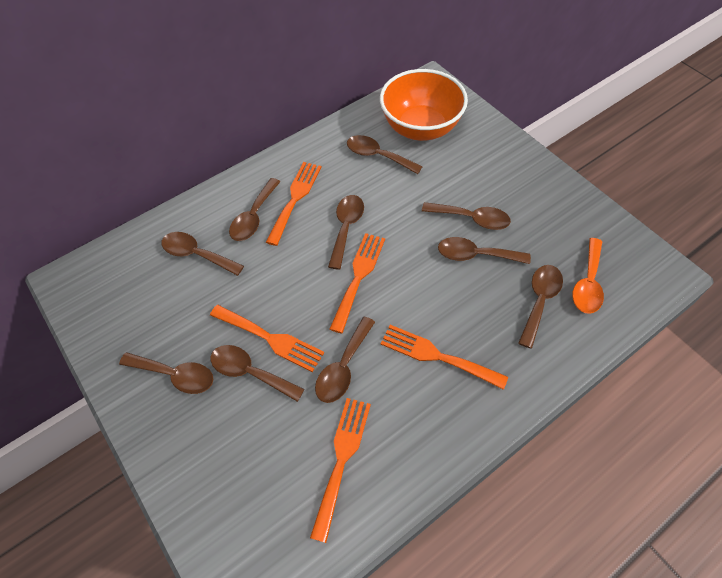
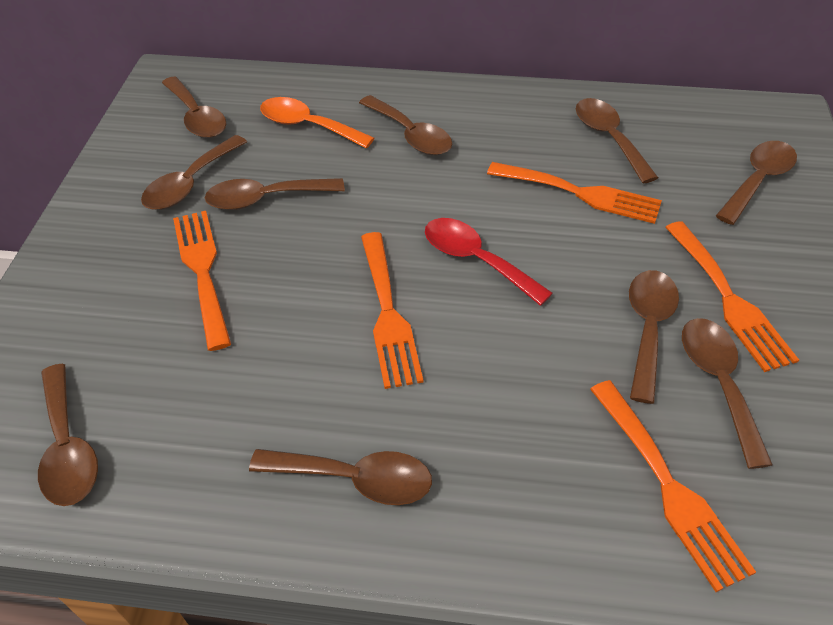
orange bowl: 1 -> 0
red spoon: 0 -> 1

